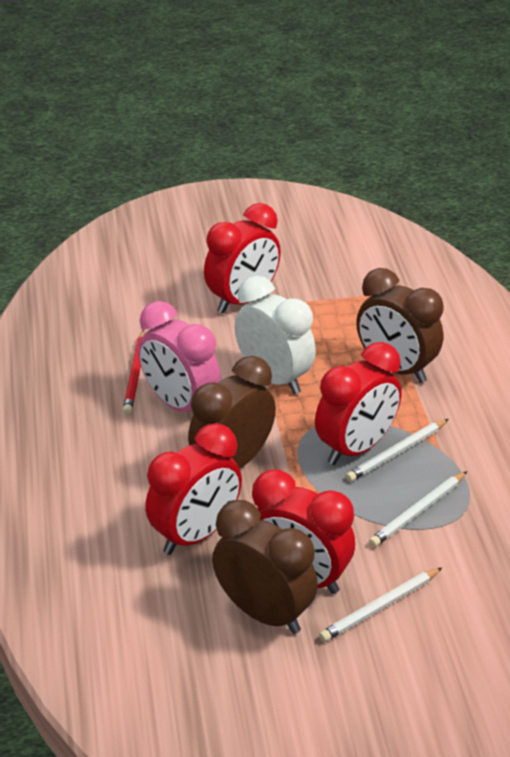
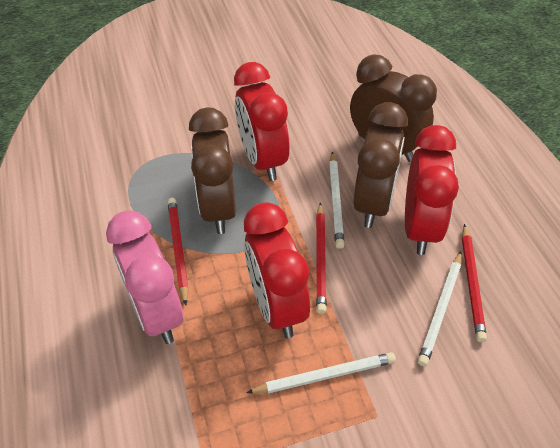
red clock: 4 -> 3
red pencil: 1 -> 3
white clock: 1 -> 0

